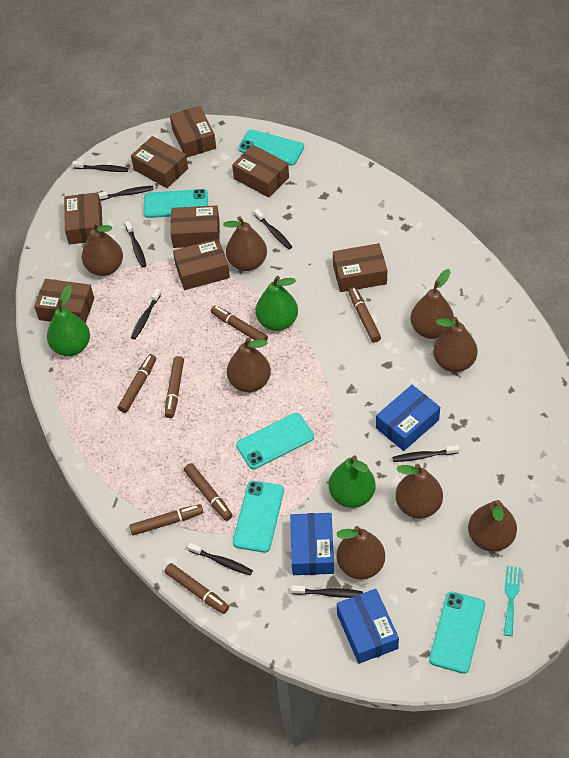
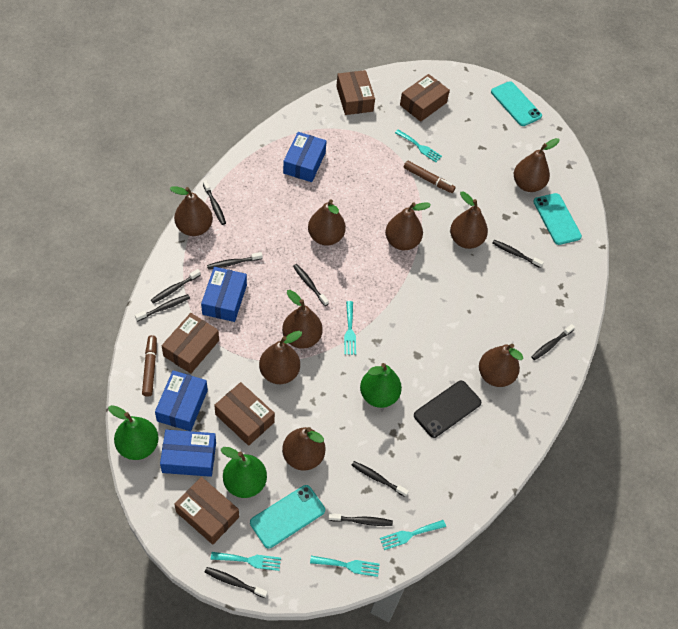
black phone: 0 -> 1
black toothbrush: 8 -> 10
blue box: 3 -> 4
brown box: 8 -> 5
brown marker: 7 -> 2
brown pear: 8 -> 9
turquoise fork: 1 -> 5
turquoise phone: 5 -> 3

